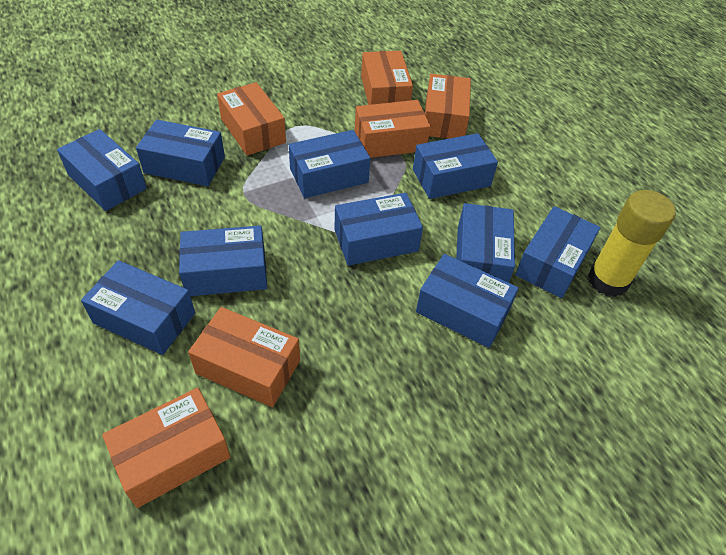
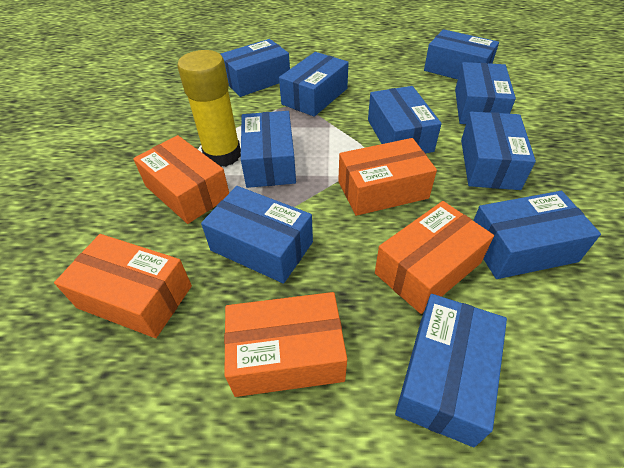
orange box: 6 -> 5

